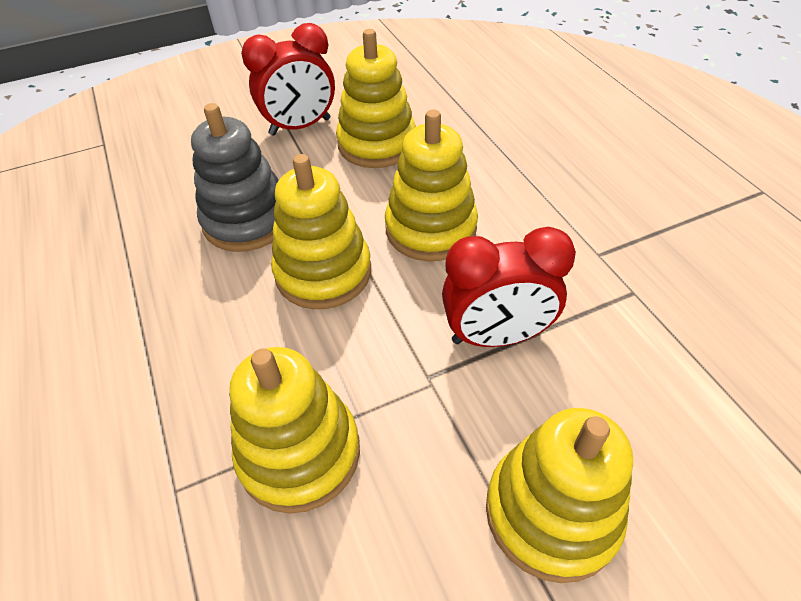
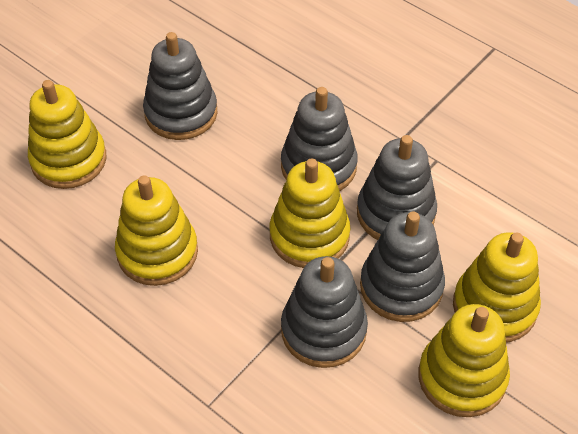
grey stacking toy: 1 -> 5
red clock: 2 -> 0

